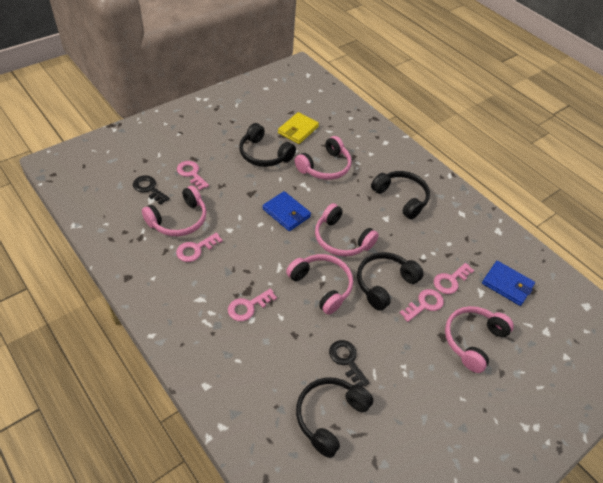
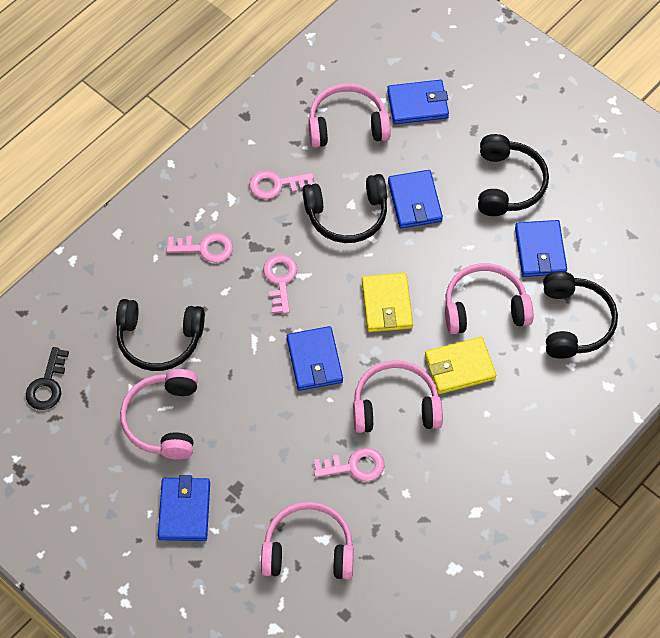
black key: 2 -> 1
blue wallet: 2 -> 5
pink key: 5 -> 4
yellow wallet: 1 -> 2

